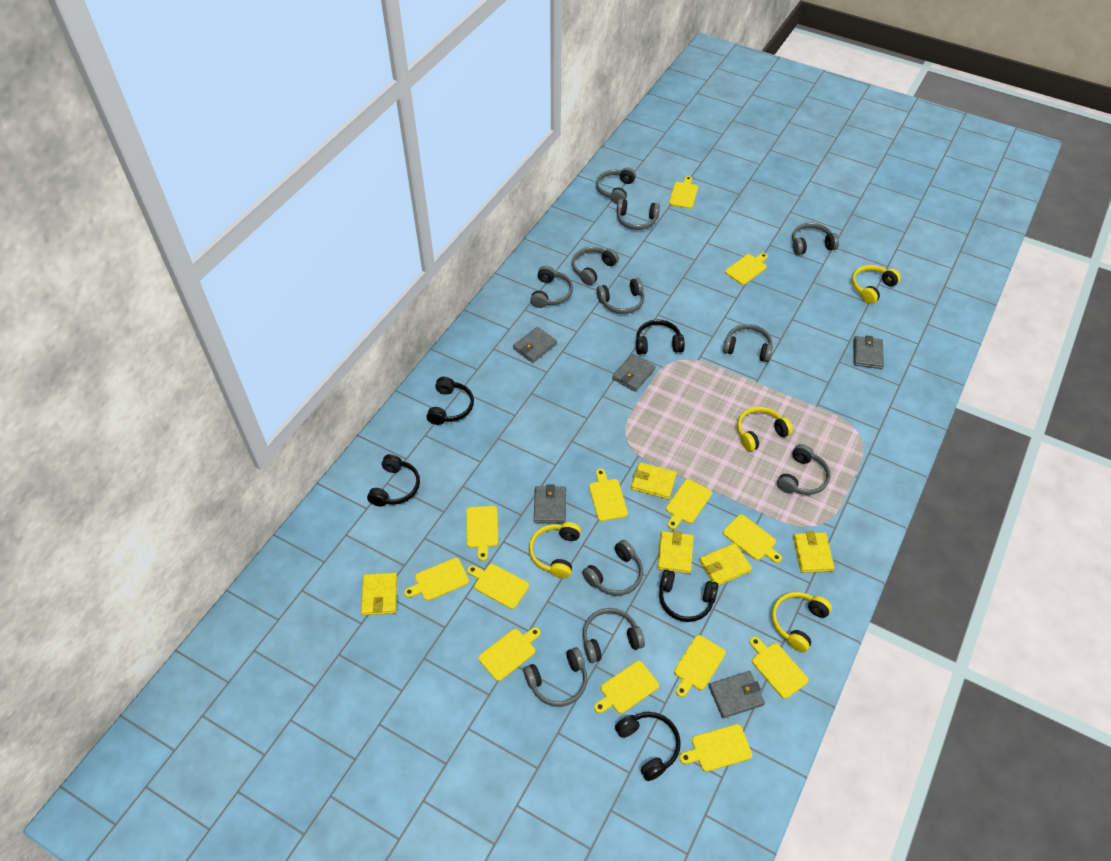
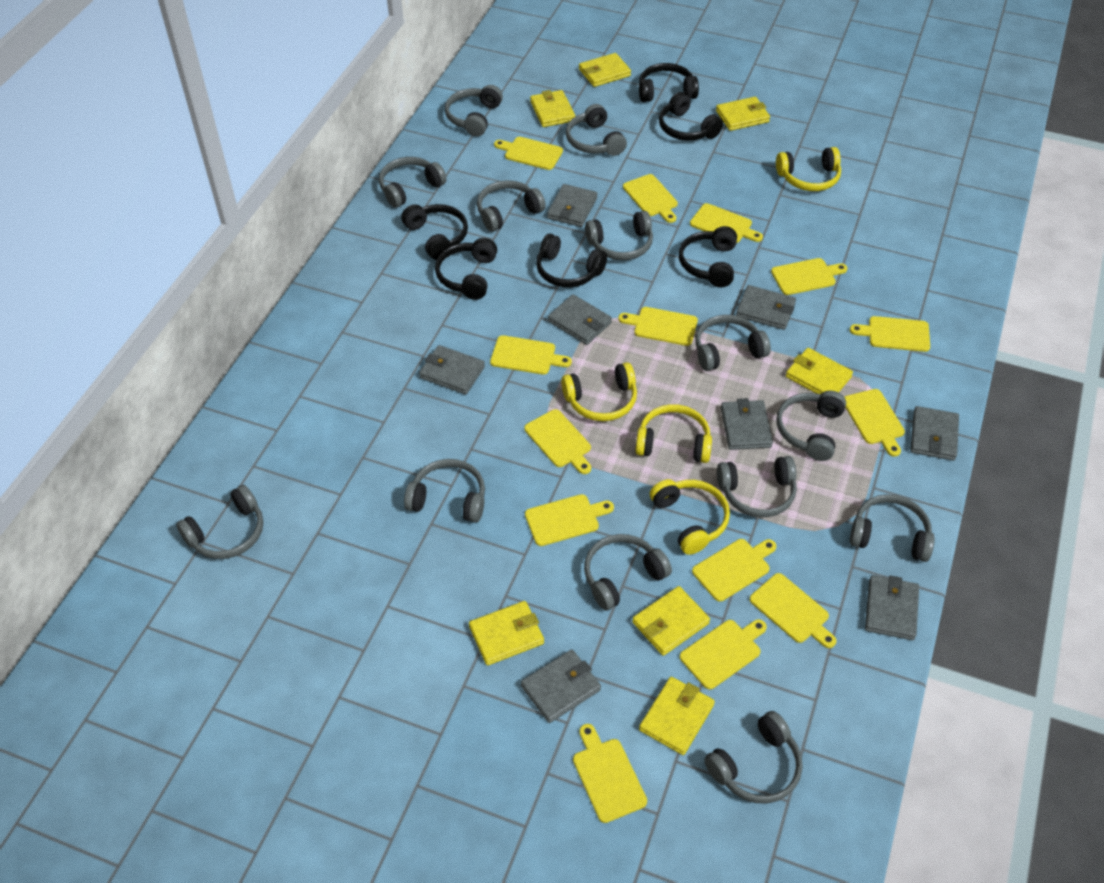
black headphones: 5 -> 6
grey headphones: 11 -> 13
grey wallet: 5 -> 8
yellow cutting board: 13 -> 14
yellow wallet: 5 -> 7

